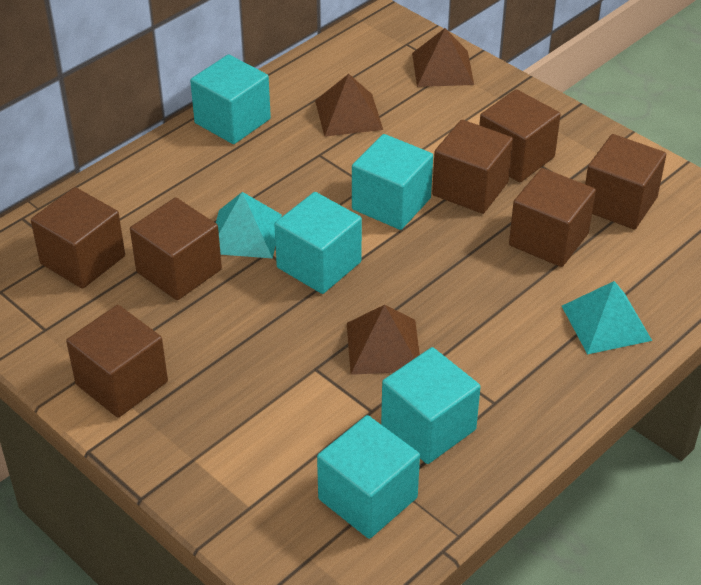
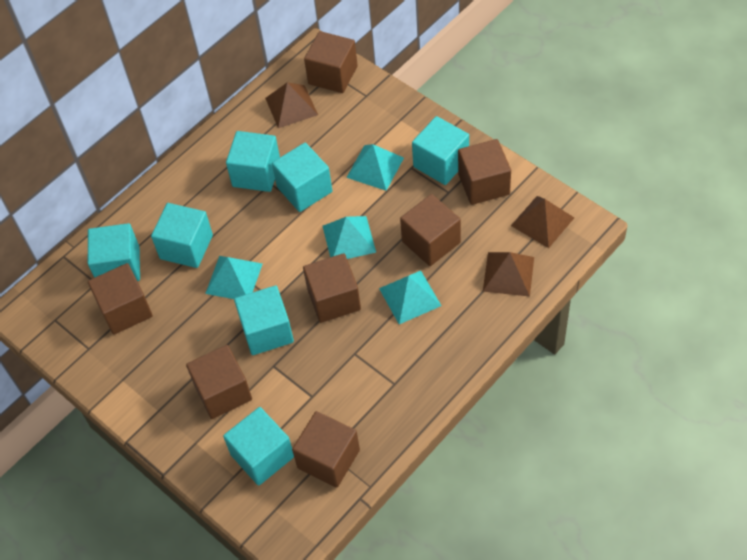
turquoise cube: 5 -> 7
turquoise pyramid: 2 -> 4

